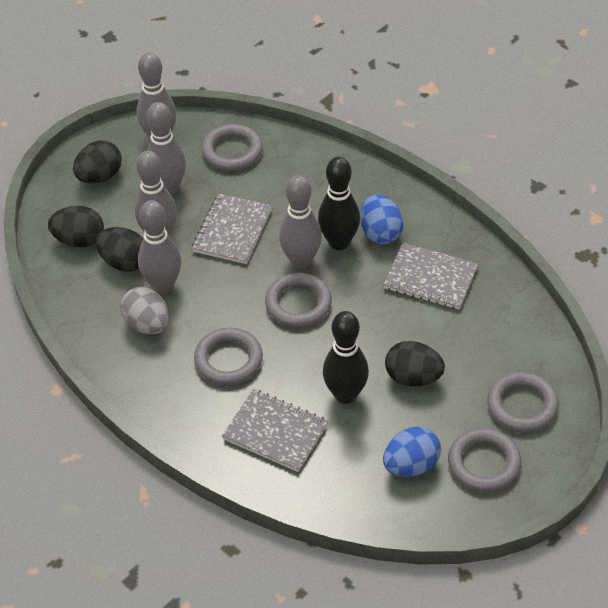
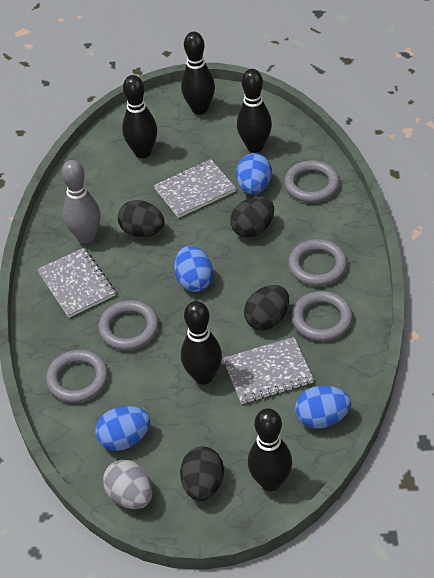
black bowling pin: 2 -> 5
blue egg: 2 -> 4
grey bowling pin: 5 -> 1

